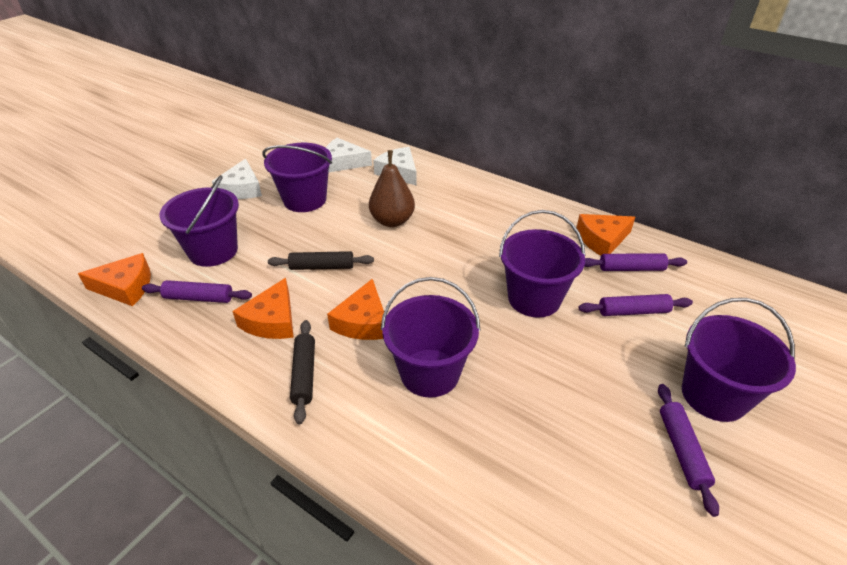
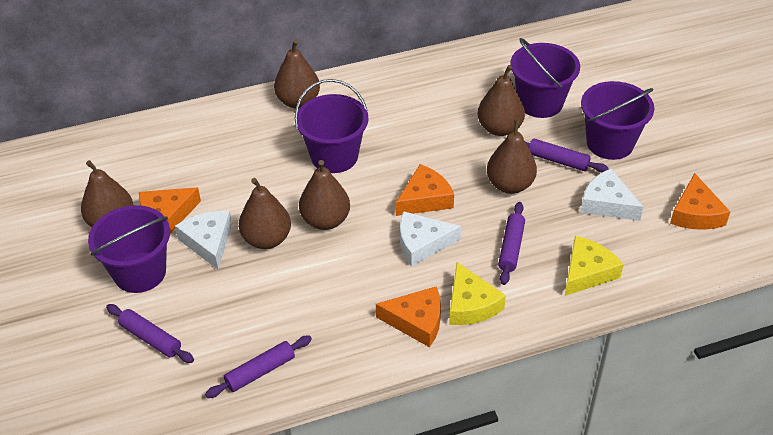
black rolling pin: 2 -> 0
brown pear: 1 -> 6
purple bucket: 5 -> 4
yellow cheese: 0 -> 2

